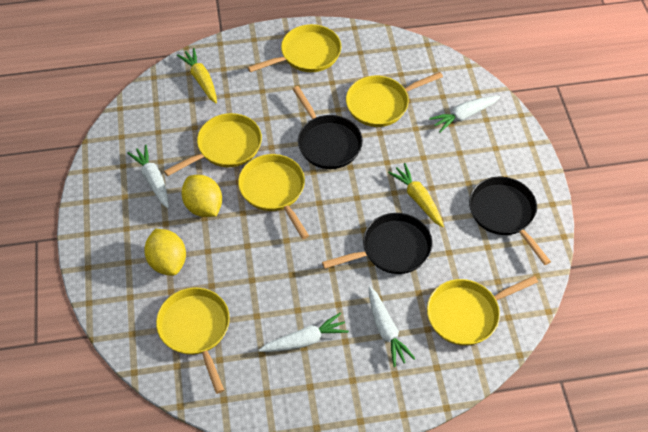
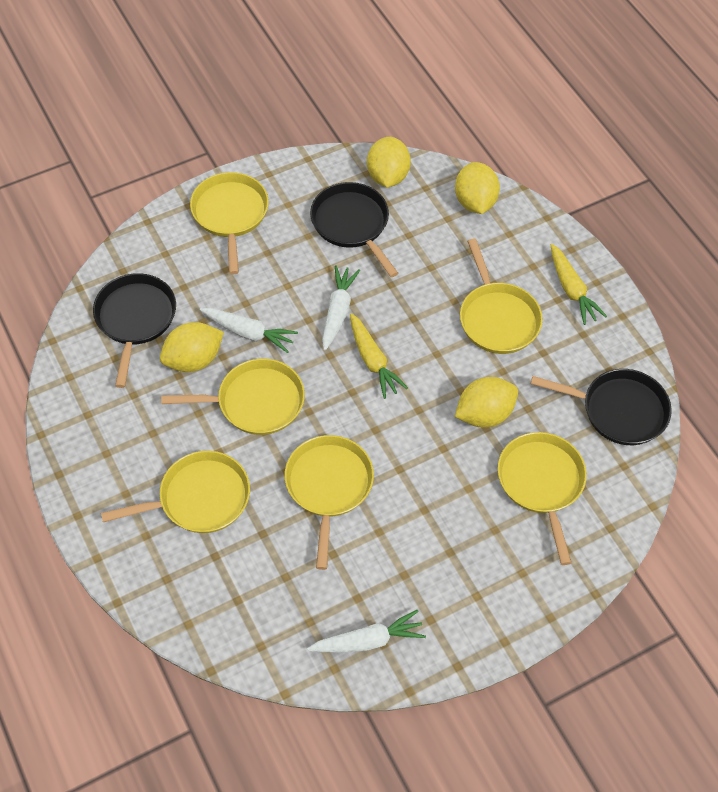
white carrot: 4 -> 3
yellow lemon: 2 -> 4

